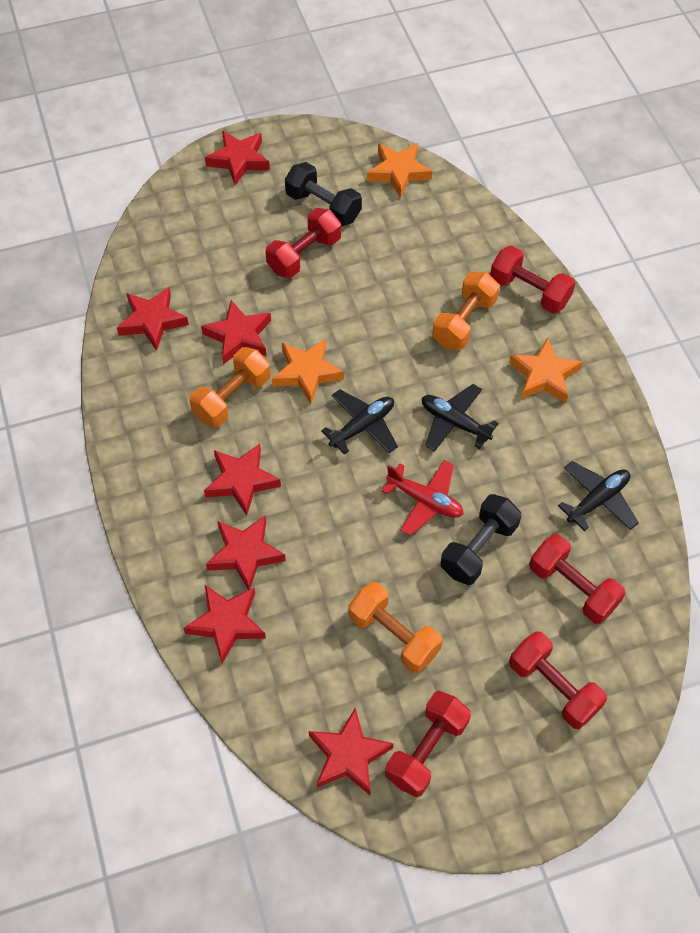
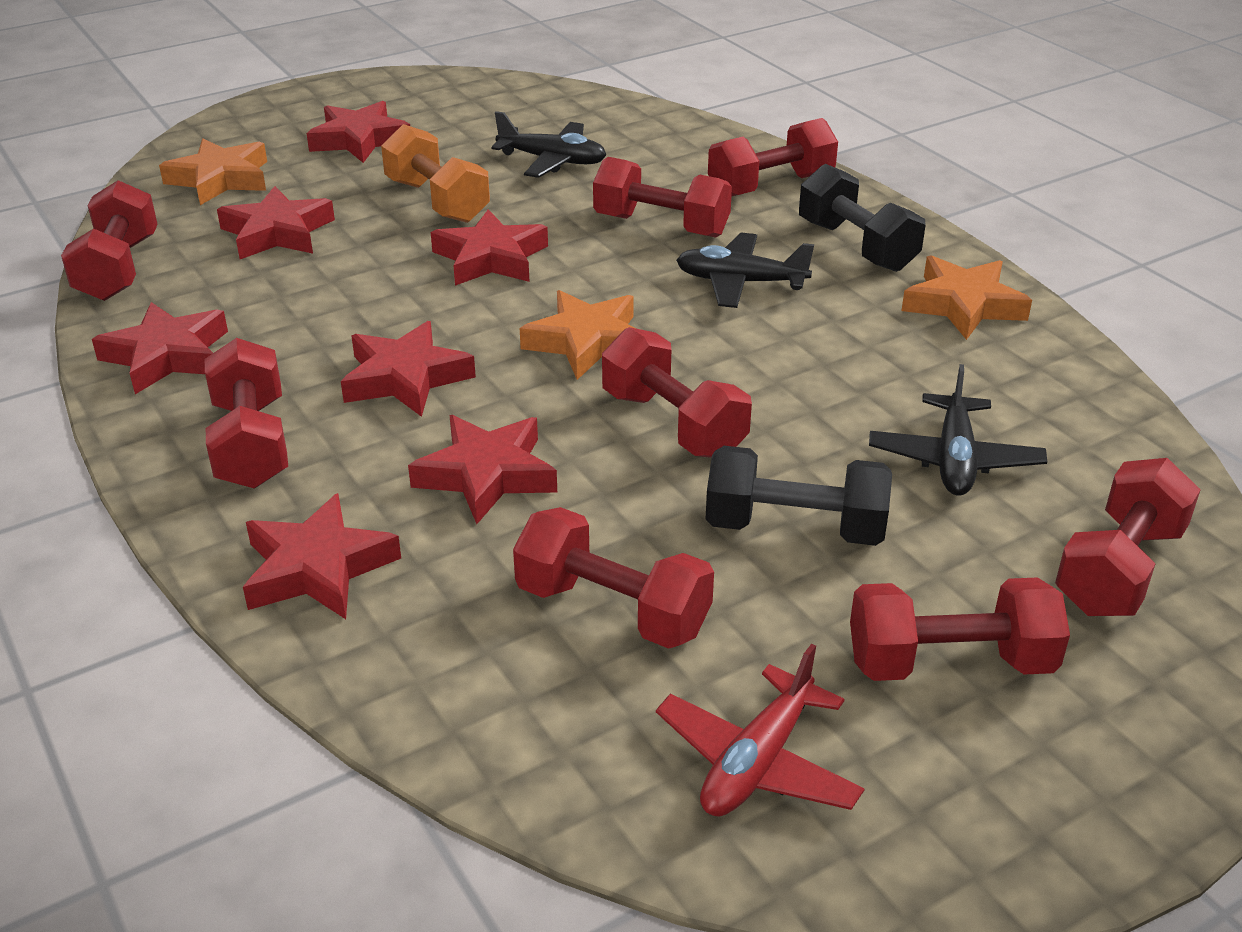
orange dumbbell: 3 -> 1
red dumbbell: 5 -> 8

